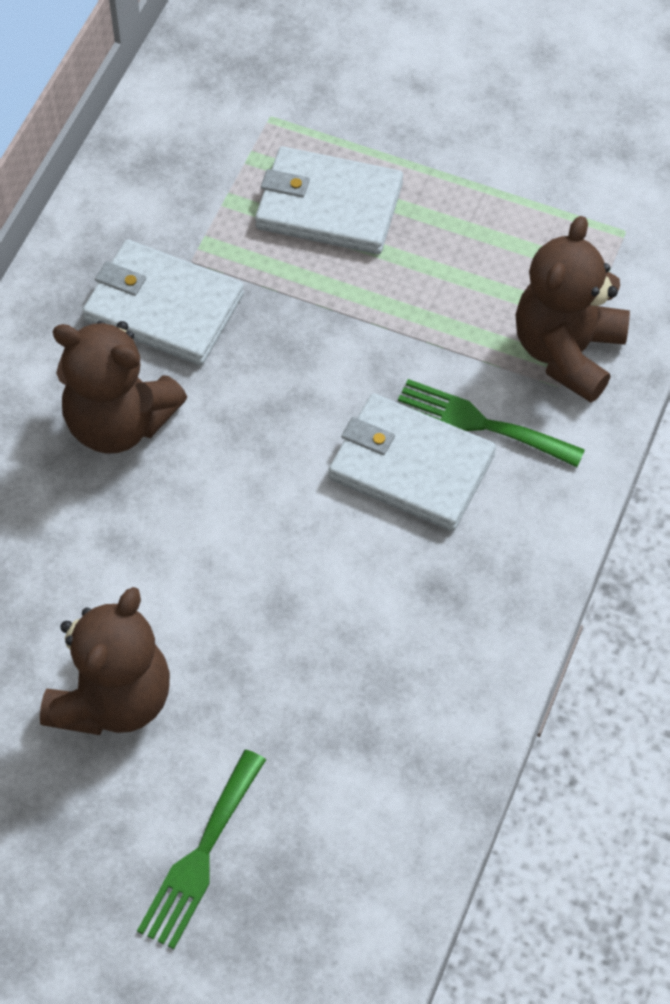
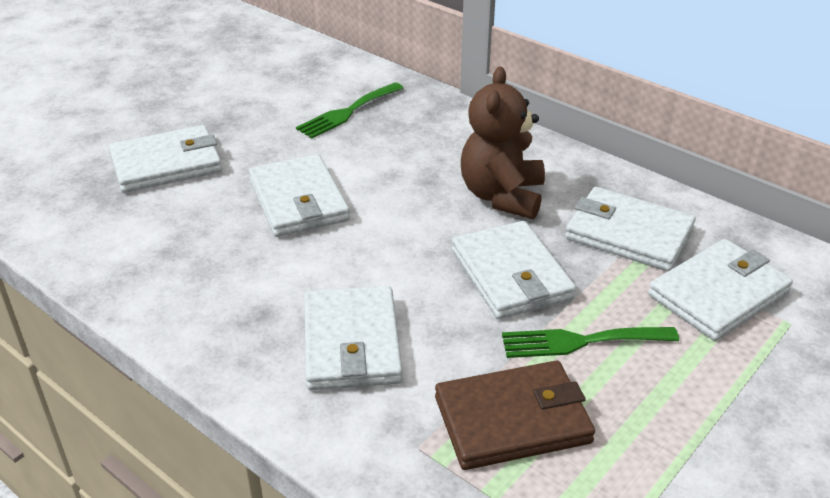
brown teddy bear: 3 -> 1
brown wallet: 0 -> 1
white wallet: 3 -> 6

